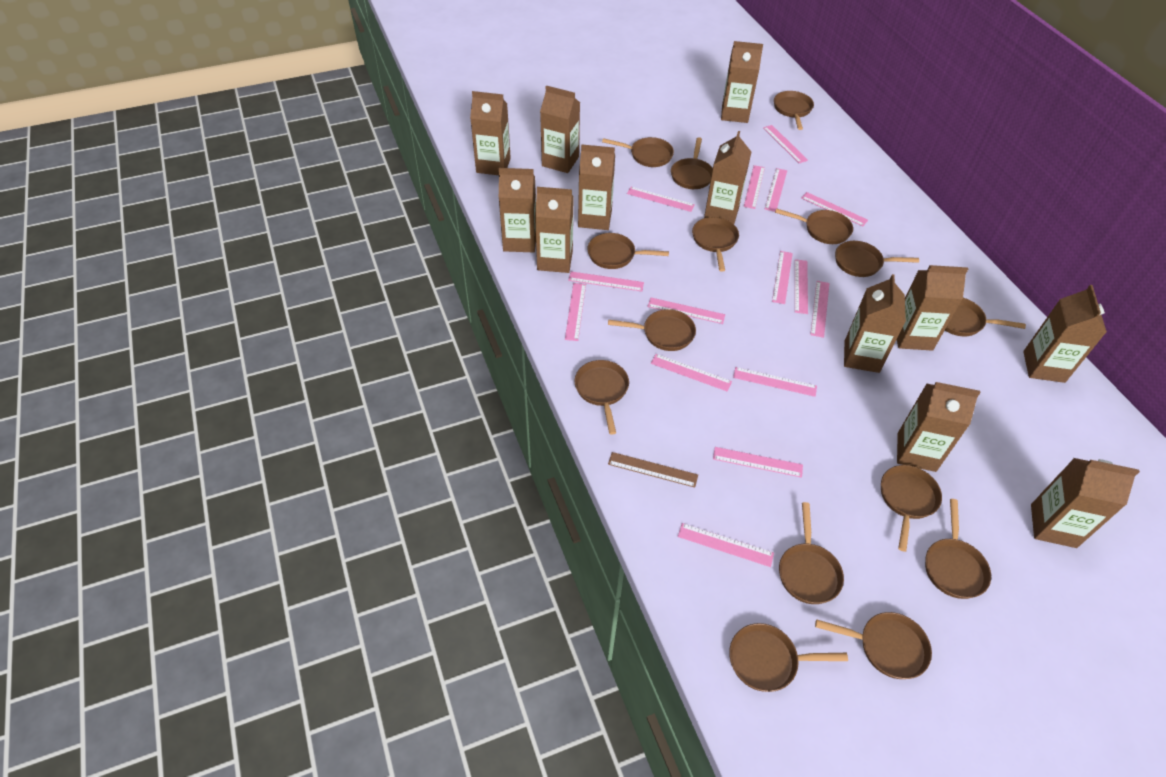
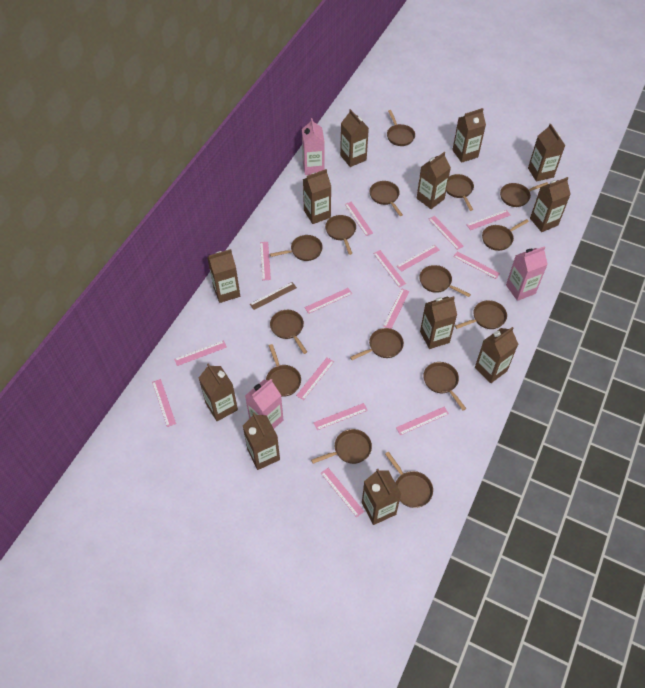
pink carton: 0 -> 3

